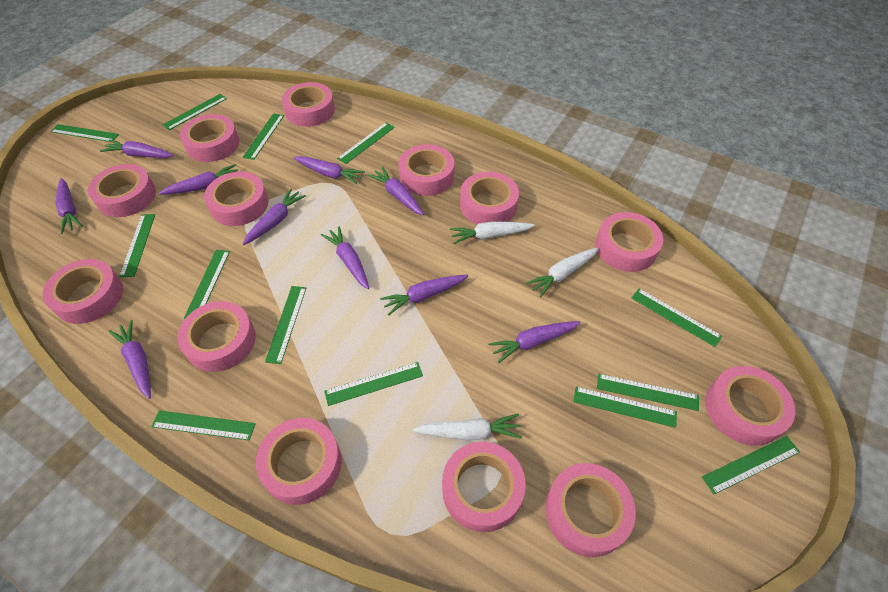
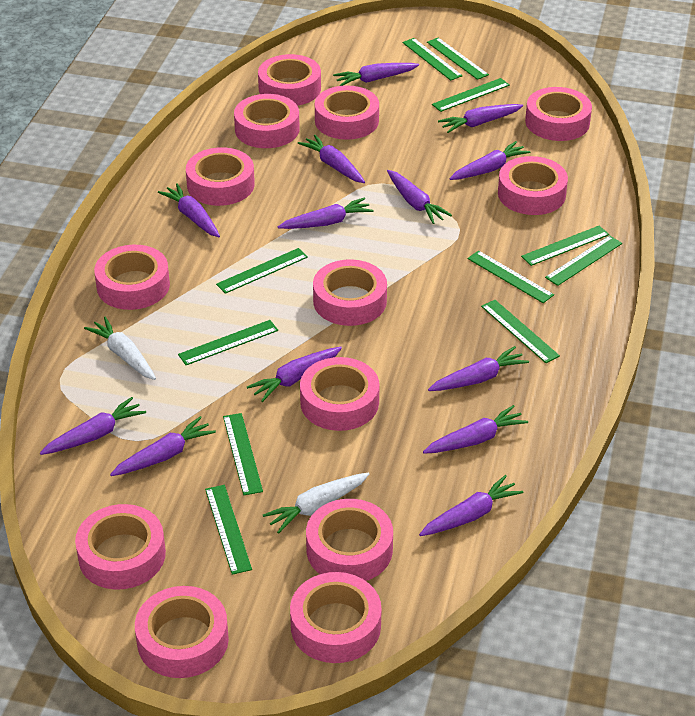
green ruler: 13 -> 11
purple carrot: 10 -> 13
white carrot: 3 -> 2

